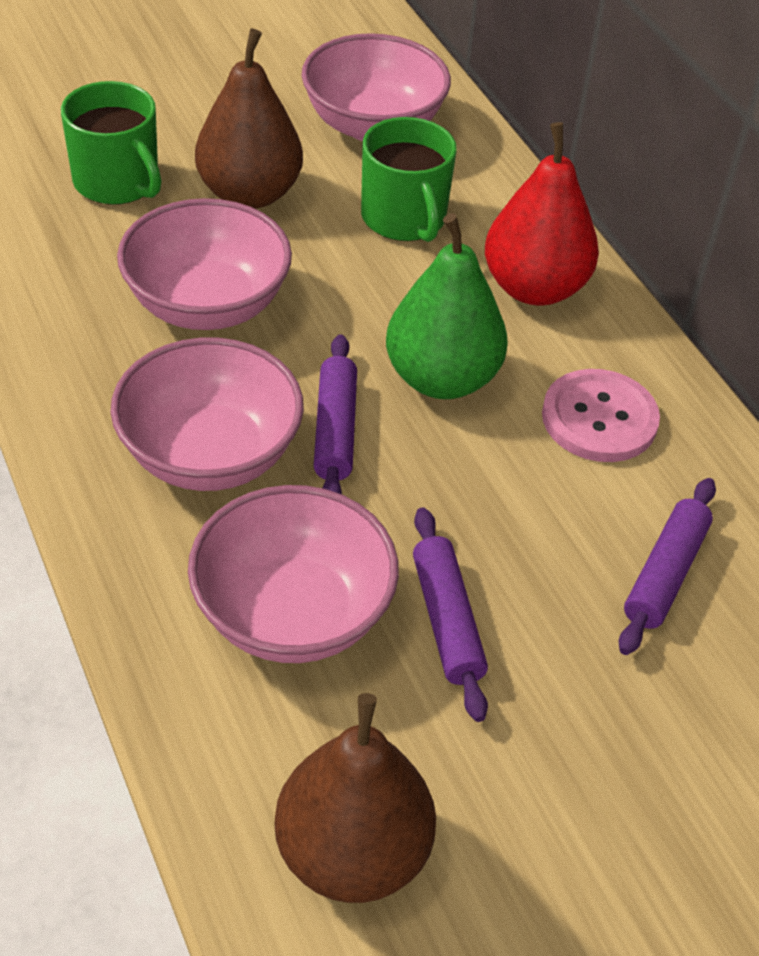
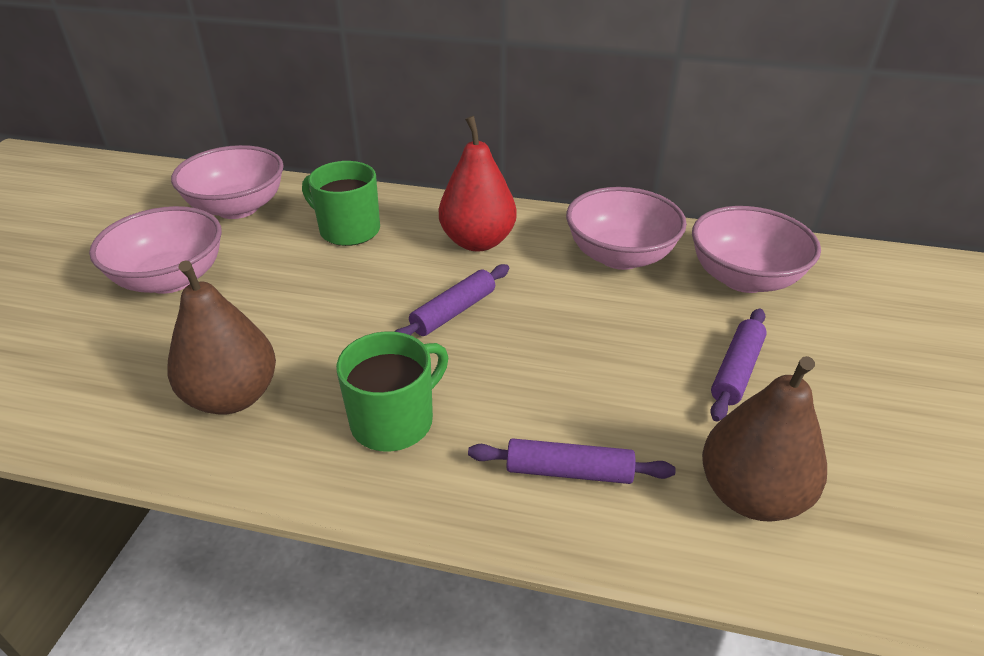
green pear: 1 -> 0
pink button: 1 -> 0

